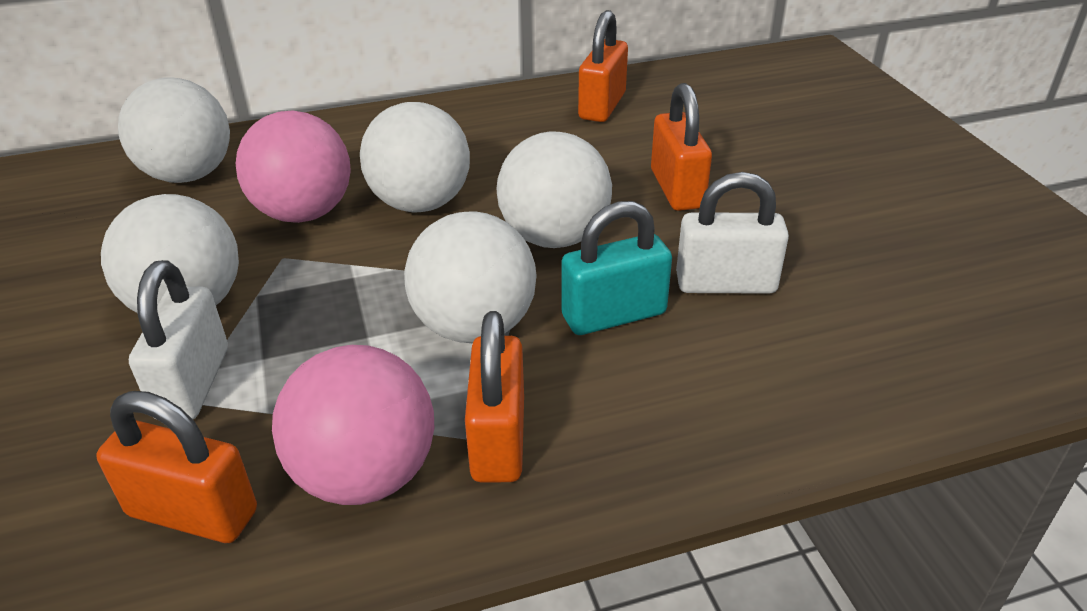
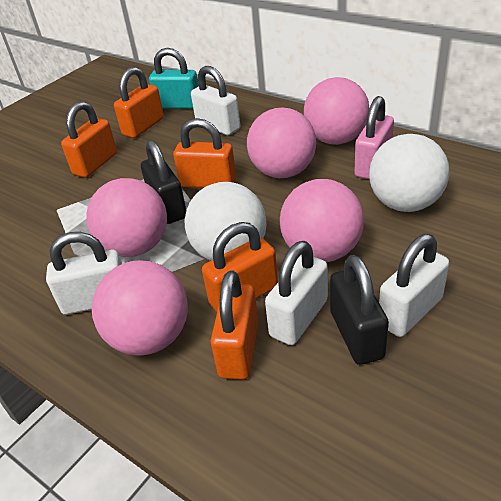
black padlock: 0 -> 2
orange padlock: 4 -> 5
pink ball: 2 -> 5
pink padlock: 0 -> 1
white ball: 5 -> 2
white padlock: 2 -> 4

